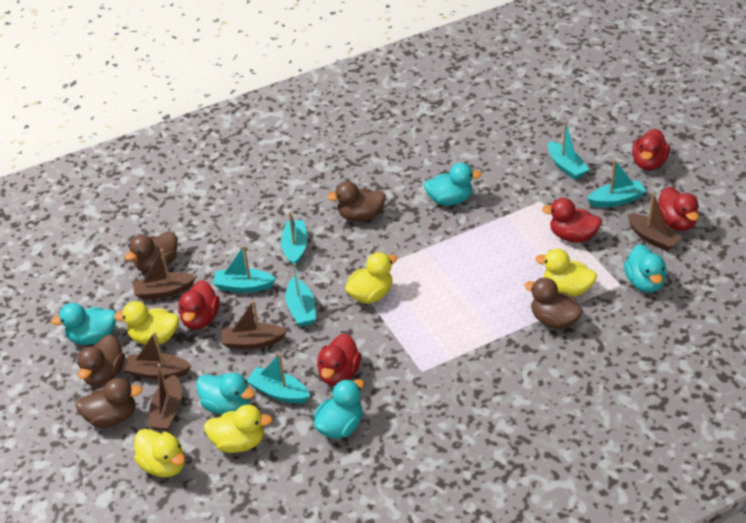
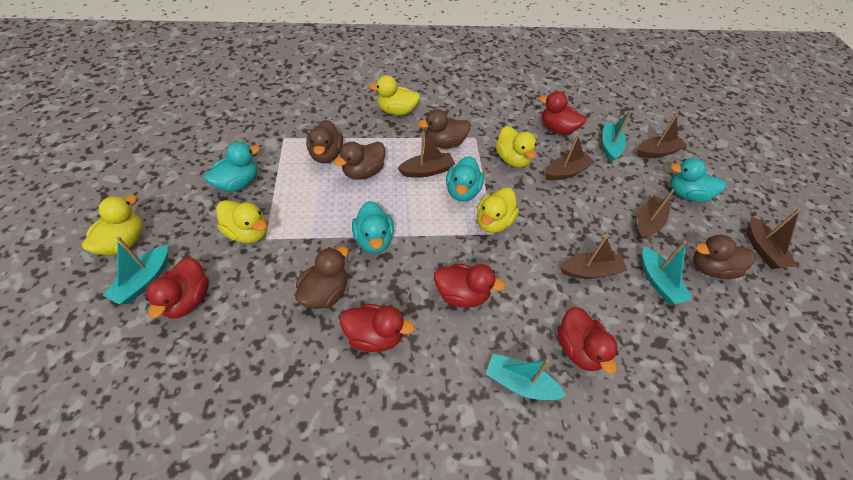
brown boat: 5 -> 6
turquoise boat: 6 -> 4
turquoise duck: 5 -> 4

